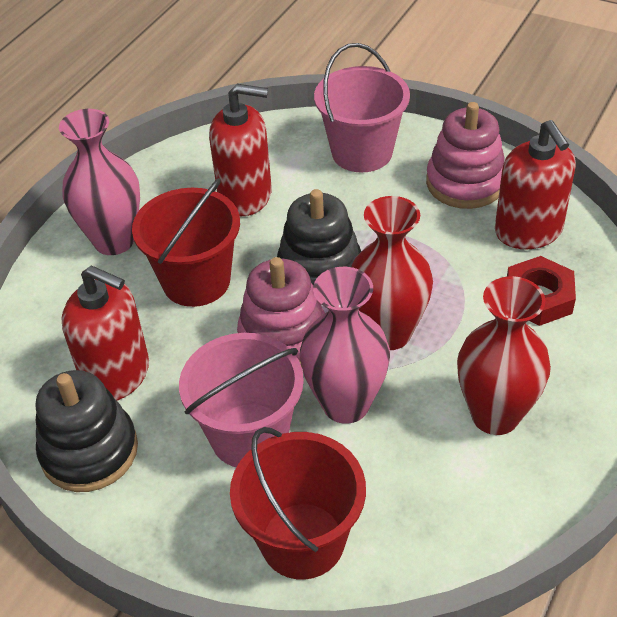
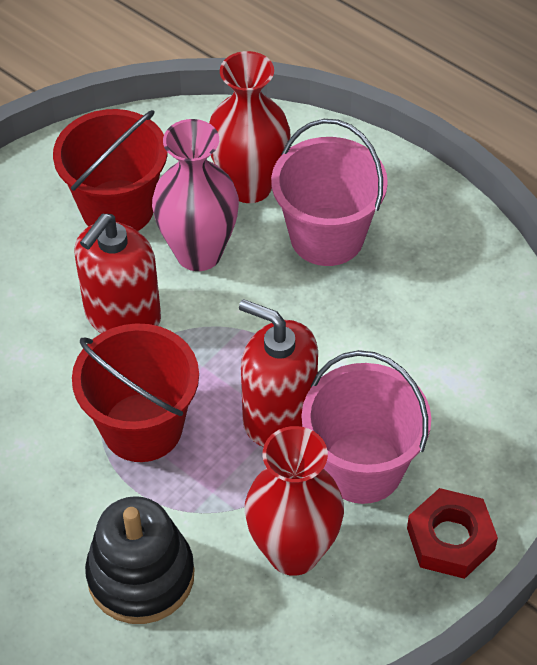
black stacking toy: 2 -> 1
pink stacking toy: 2 -> 0
pink vase: 2 -> 1
red soap dispenser: 3 -> 2

